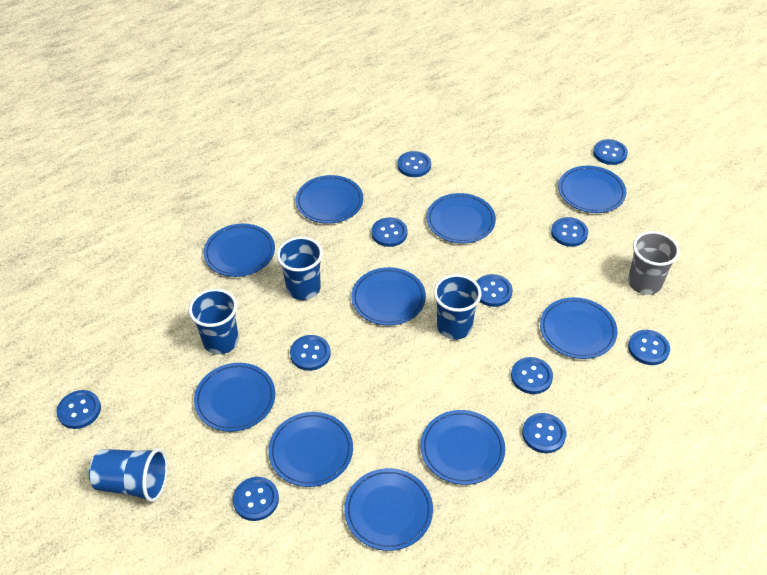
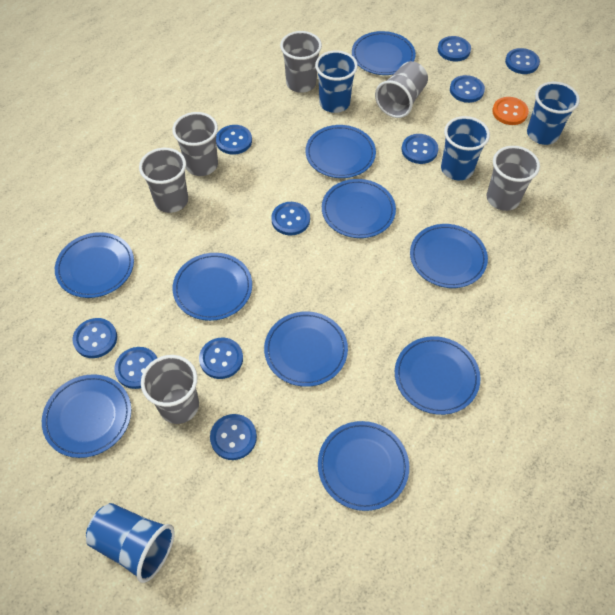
blue button: 11 -> 10
grey cup: 1 -> 6
orange button: 0 -> 1

